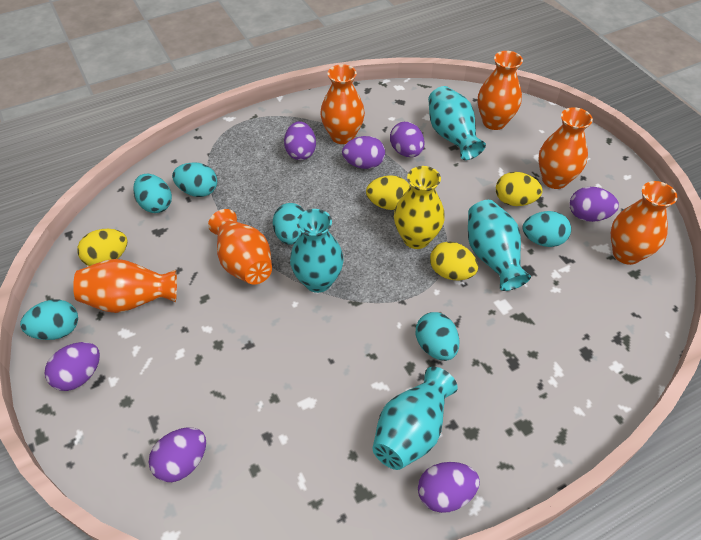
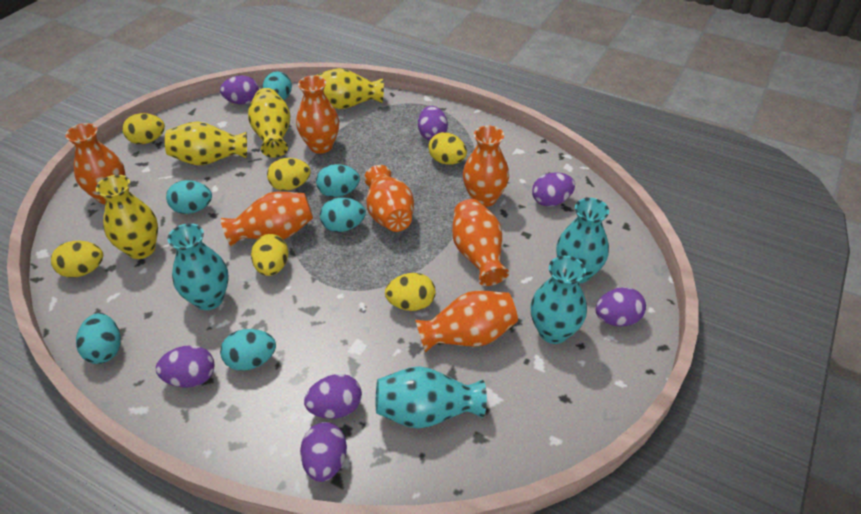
orange vase: 6 -> 7
yellow egg: 4 -> 6
yellow vase: 1 -> 4

